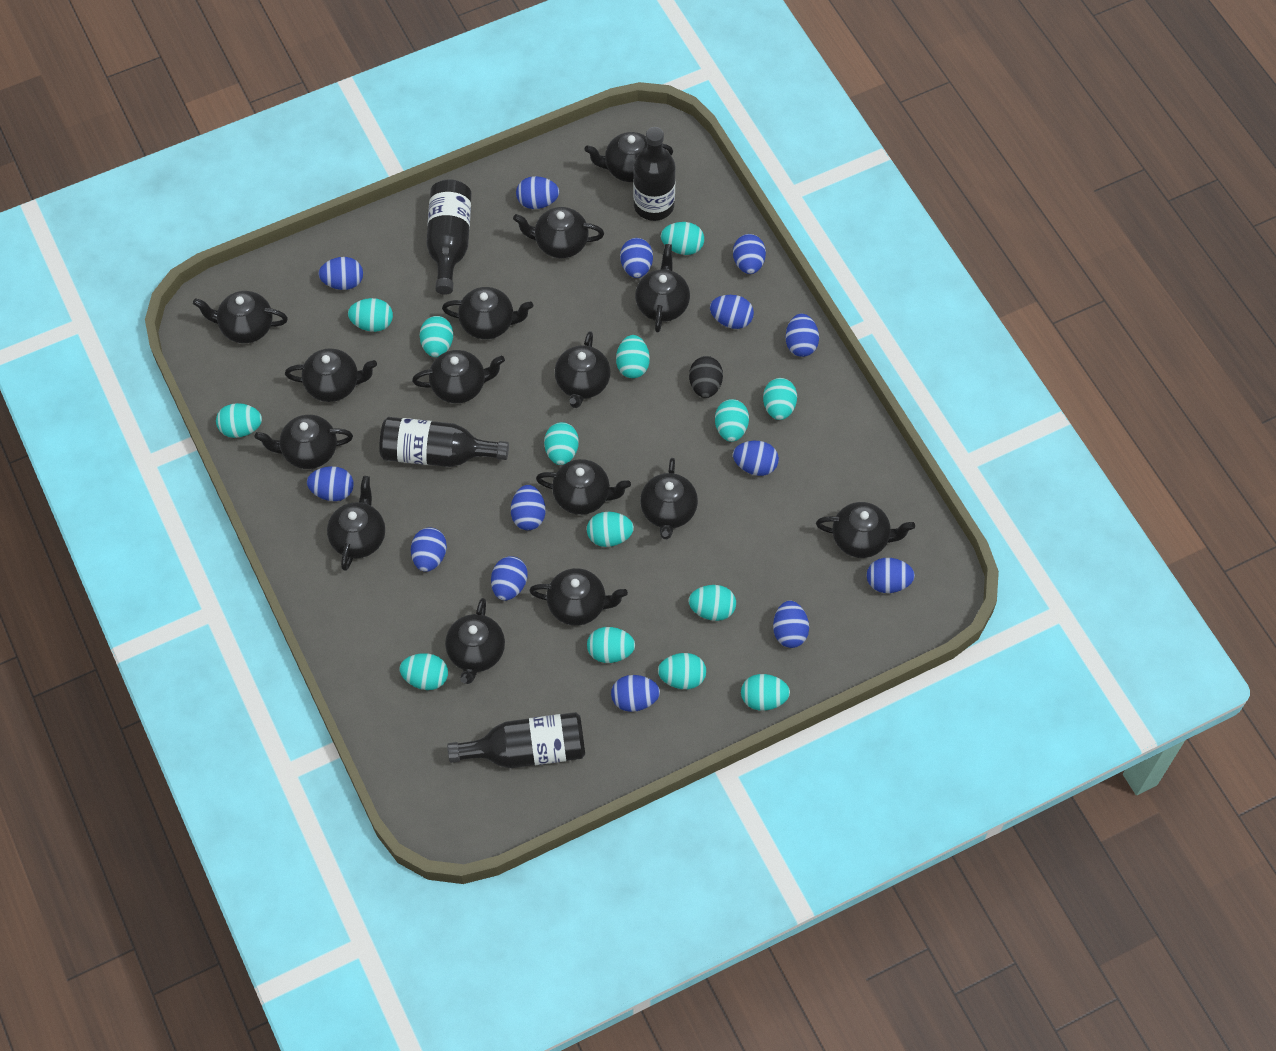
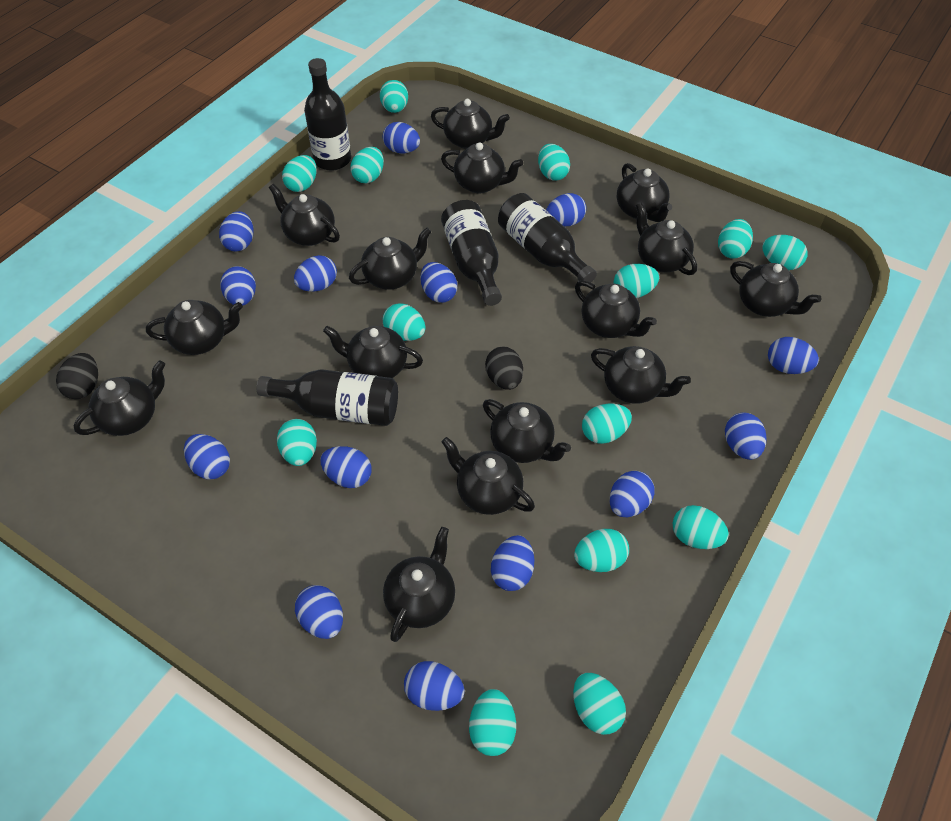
black egg: 1 -> 2

